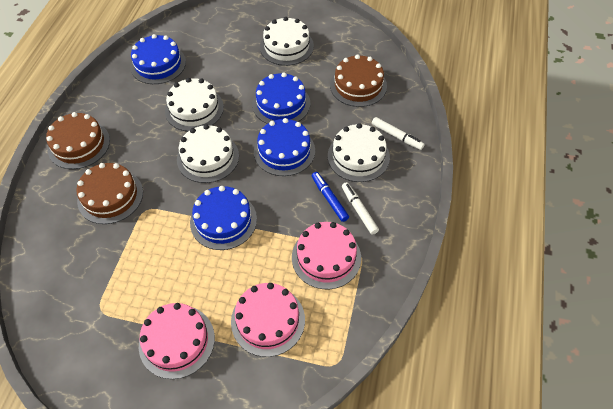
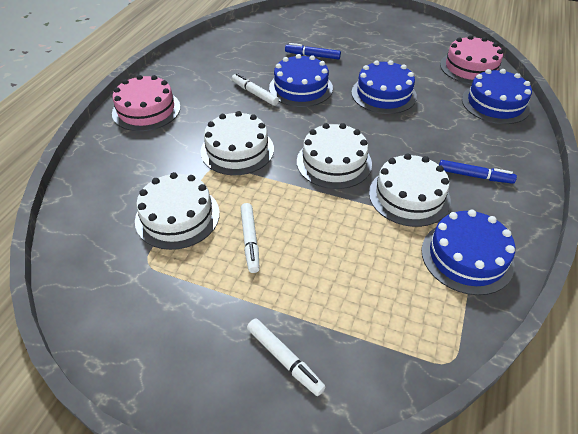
blue marker: 1 -> 2
brown cake: 3 -> 0
pink cake: 3 -> 2
white marker: 2 -> 3

